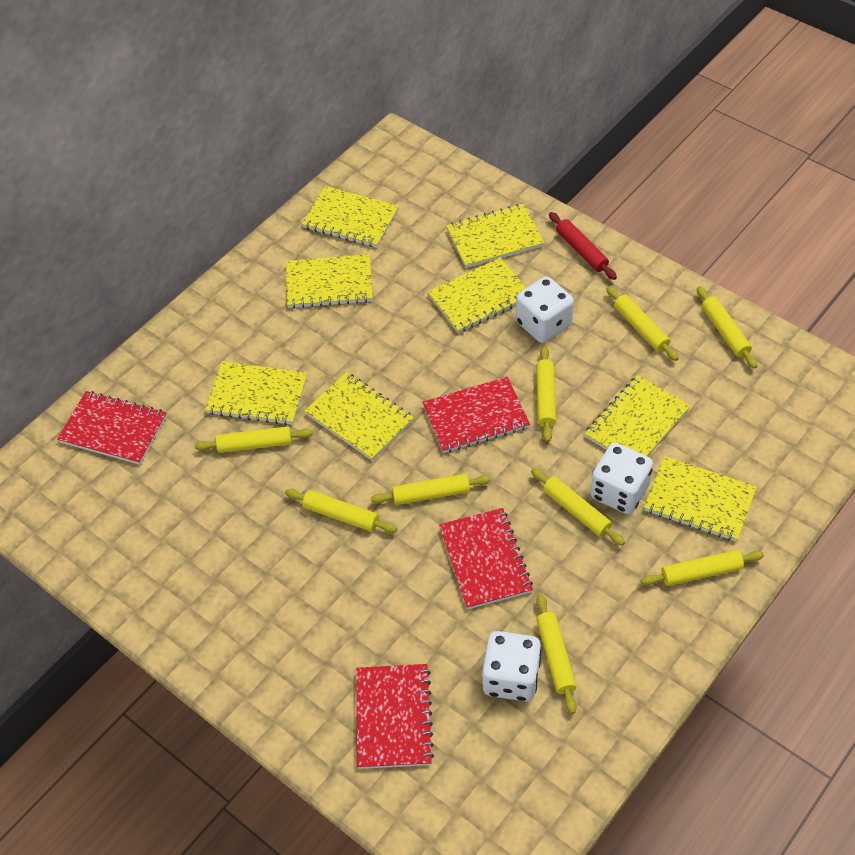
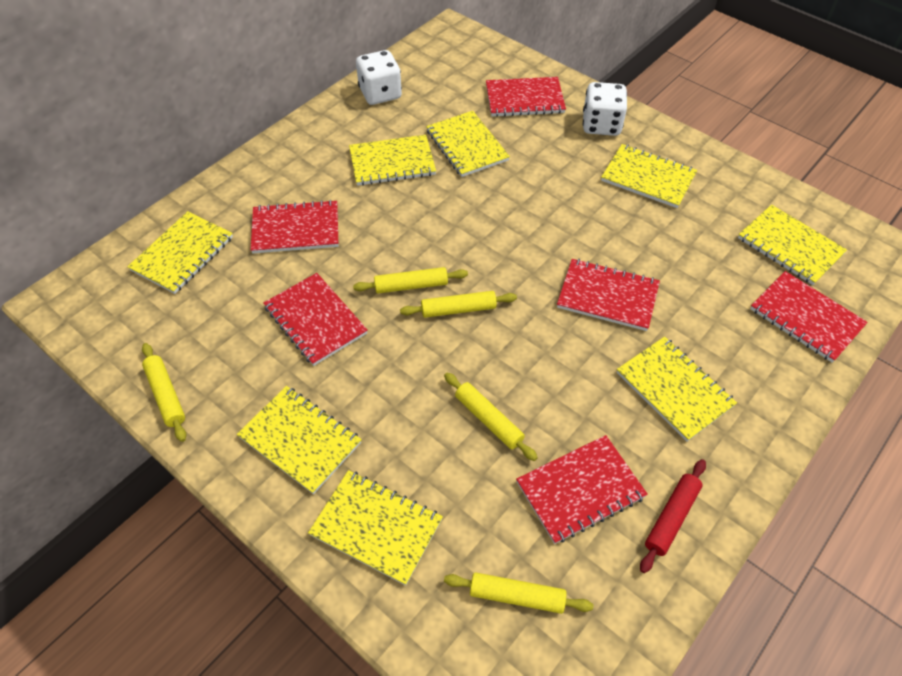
red notebook: 4 -> 6
white dice: 3 -> 2
yellow rolling pin: 9 -> 5

